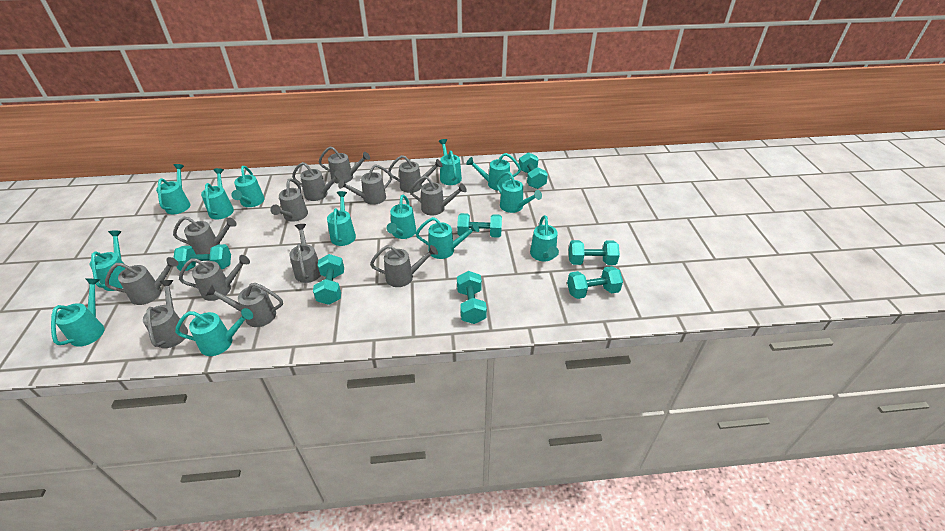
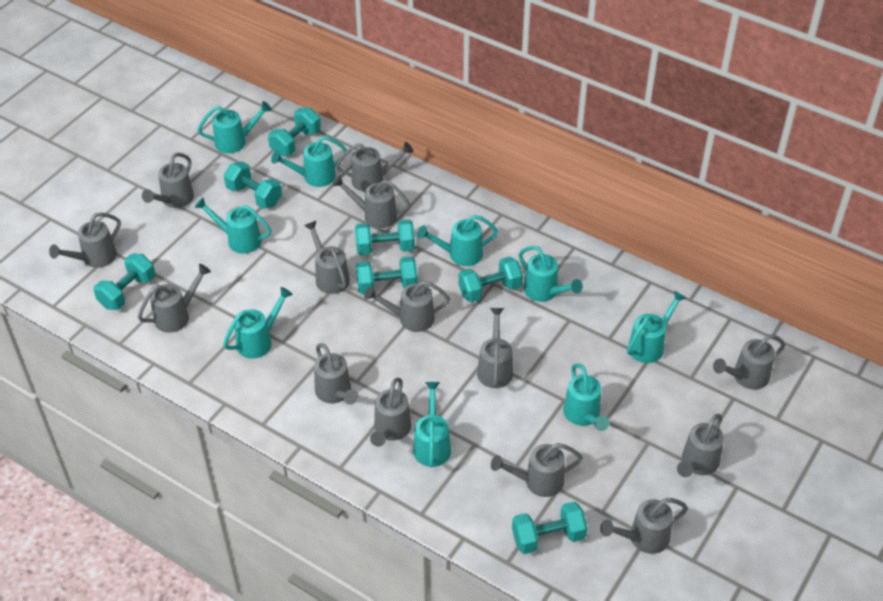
grey watering can: 13 -> 14
turquoise watering can: 13 -> 9

